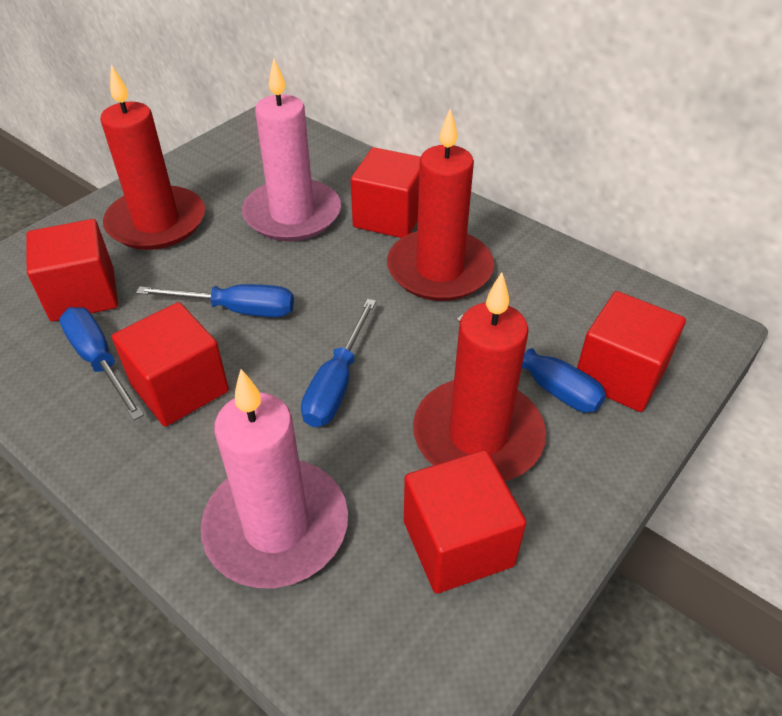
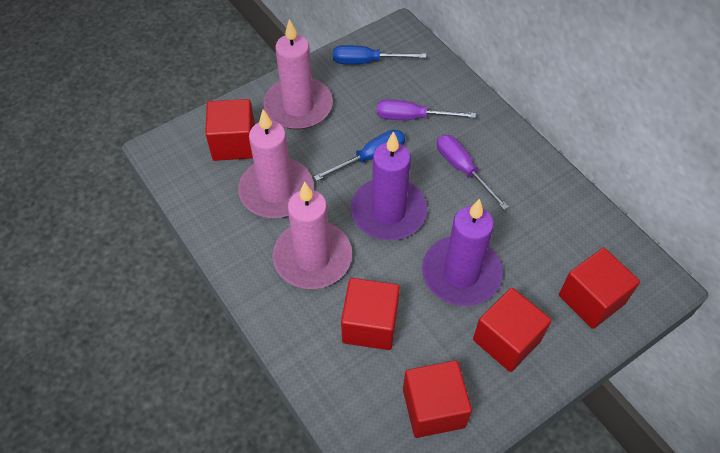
blue screwdriver: 4 -> 2
pink candle: 2 -> 3
purple candle: 0 -> 2
purple screwdriver: 0 -> 2
red candle: 3 -> 0

